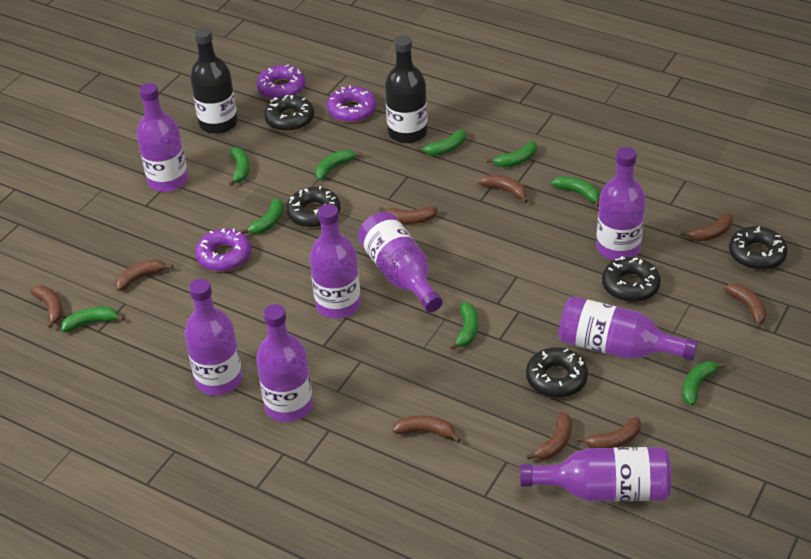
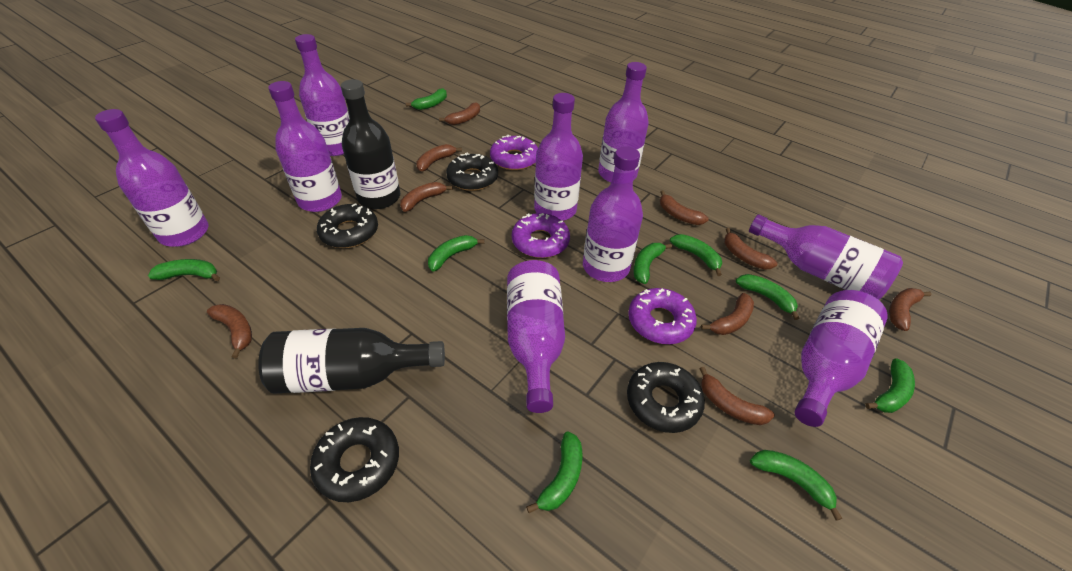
black donut: 5 -> 4
purple bottle: 8 -> 9

